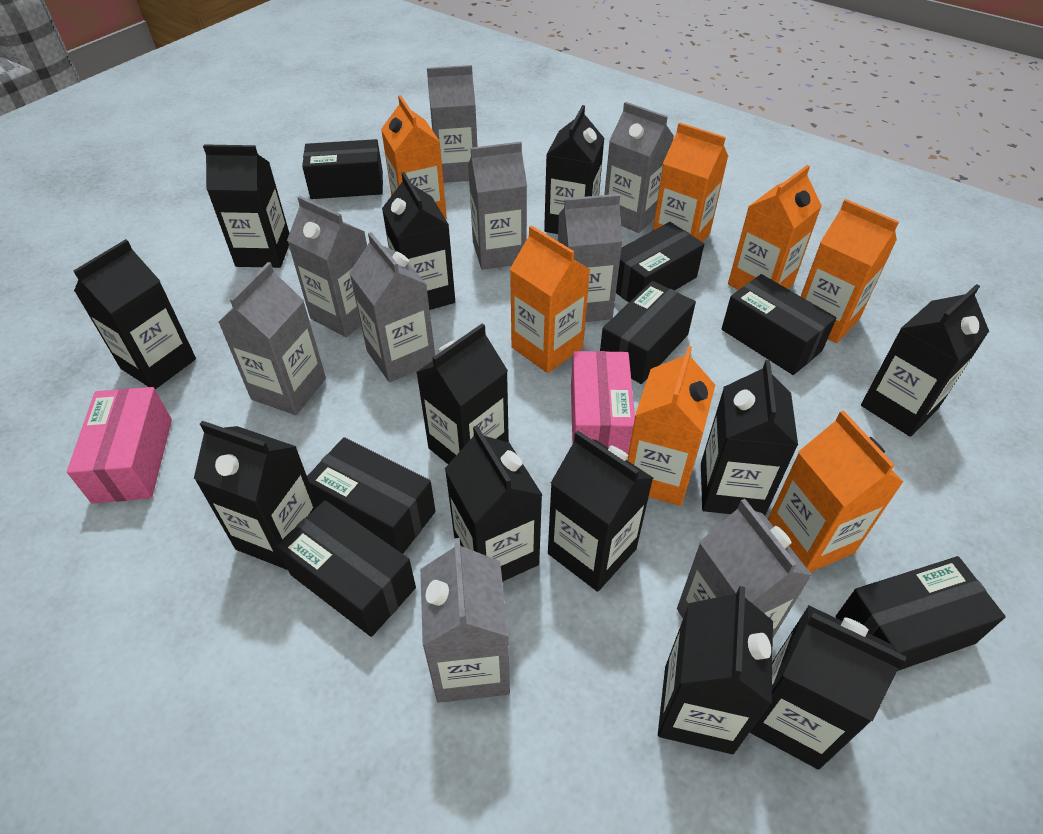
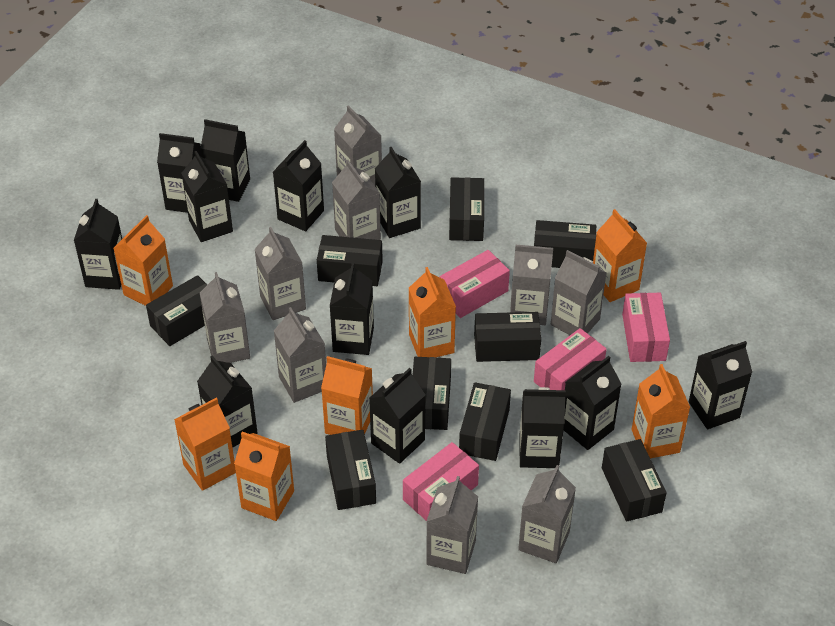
black box: 7 -> 9
pink box: 2 -> 4

